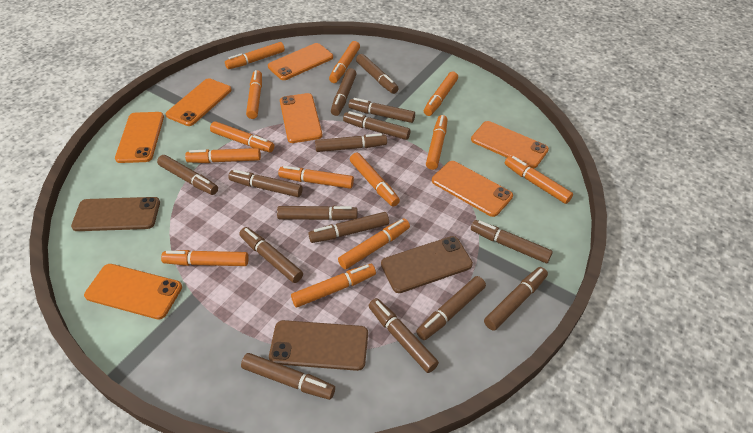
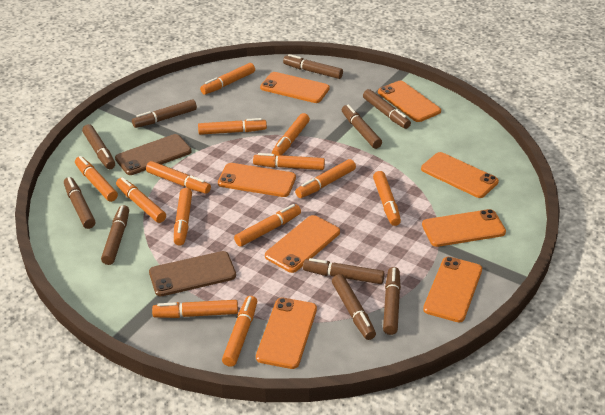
brown marker: 15 -> 10
brown phone: 3 -> 2
orange phone: 7 -> 8

